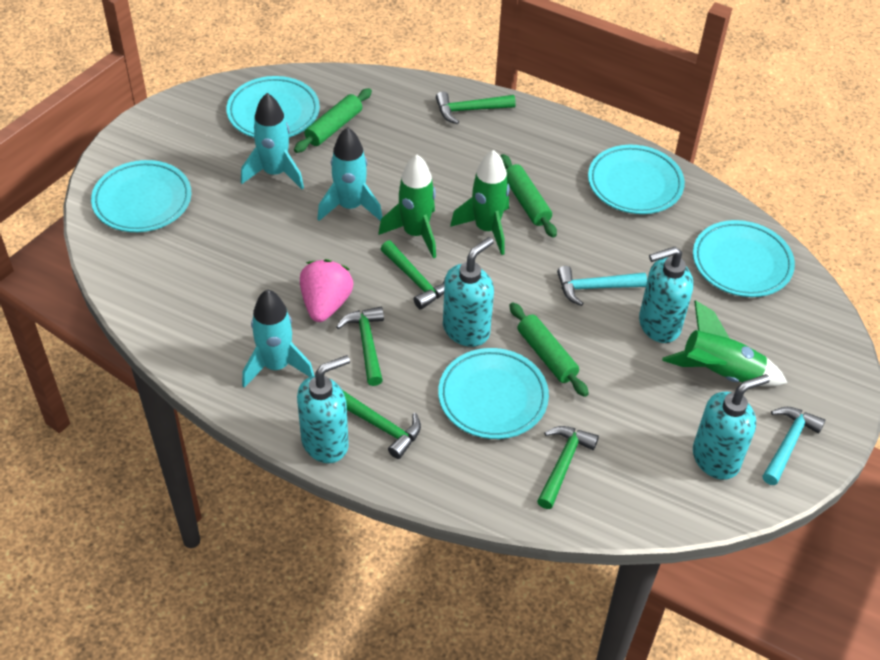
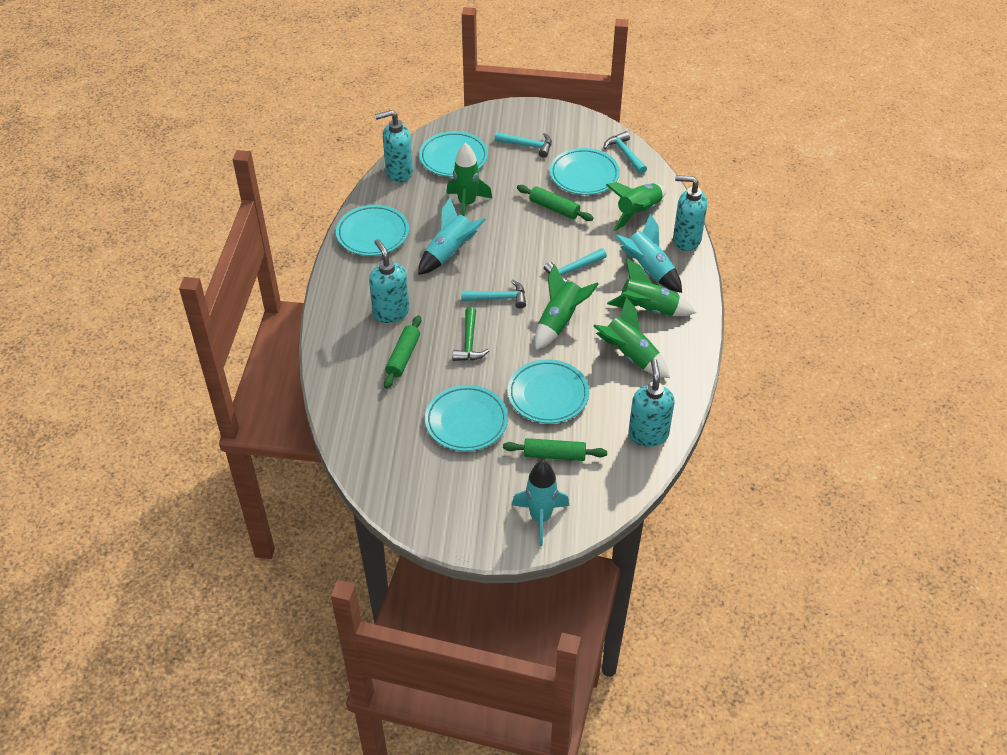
green hammer: 5 -> 1
green rocket: 3 -> 5
pink strawberry: 1 -> 0
turquoise hammer: 2 -> 4

